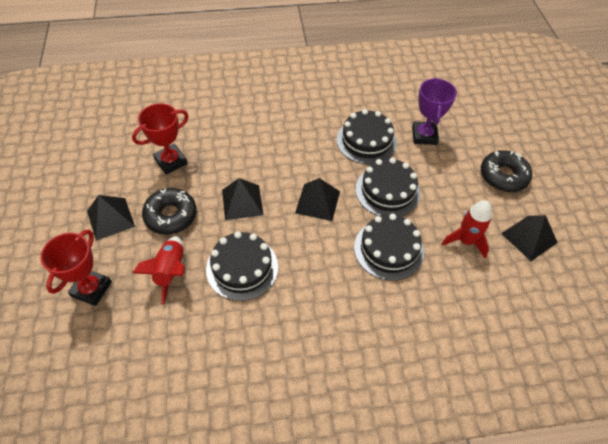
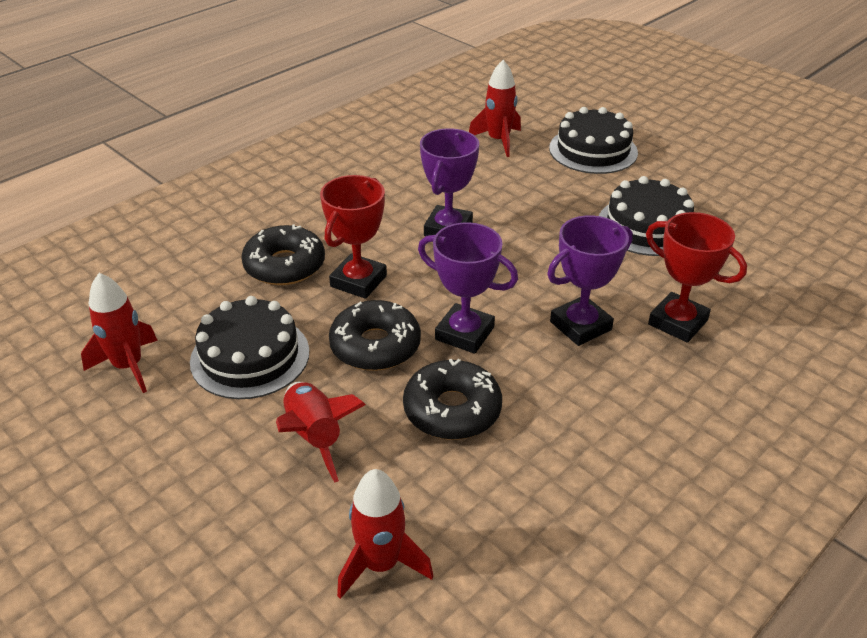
black cake: 4 -> 3
black donut: 2 -> 3
black pyramid: 4 -> 0
purple trophy: 1 -> 3
red rocket: 2 -> 4

